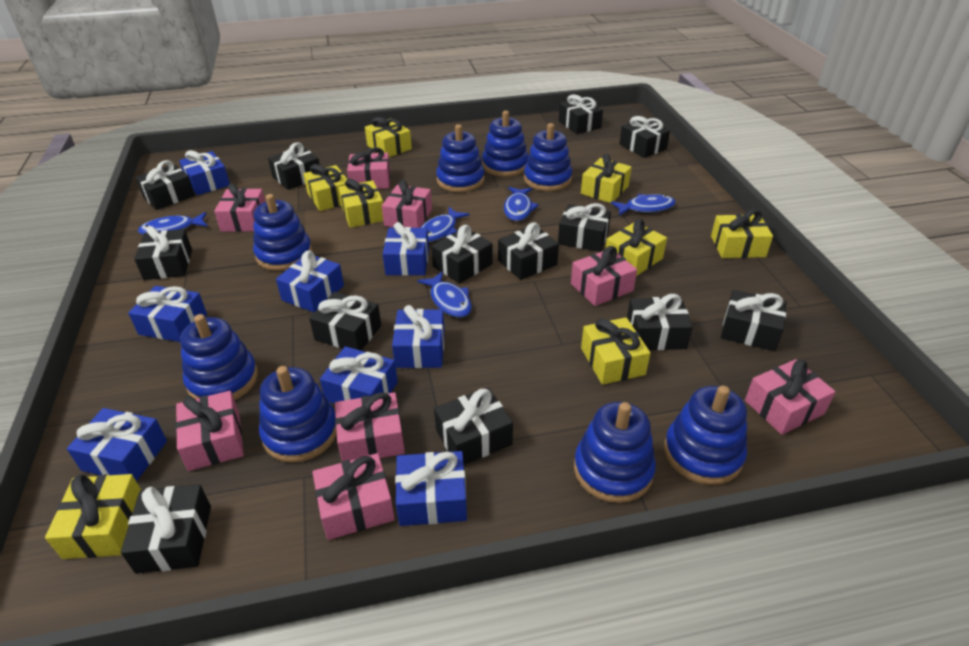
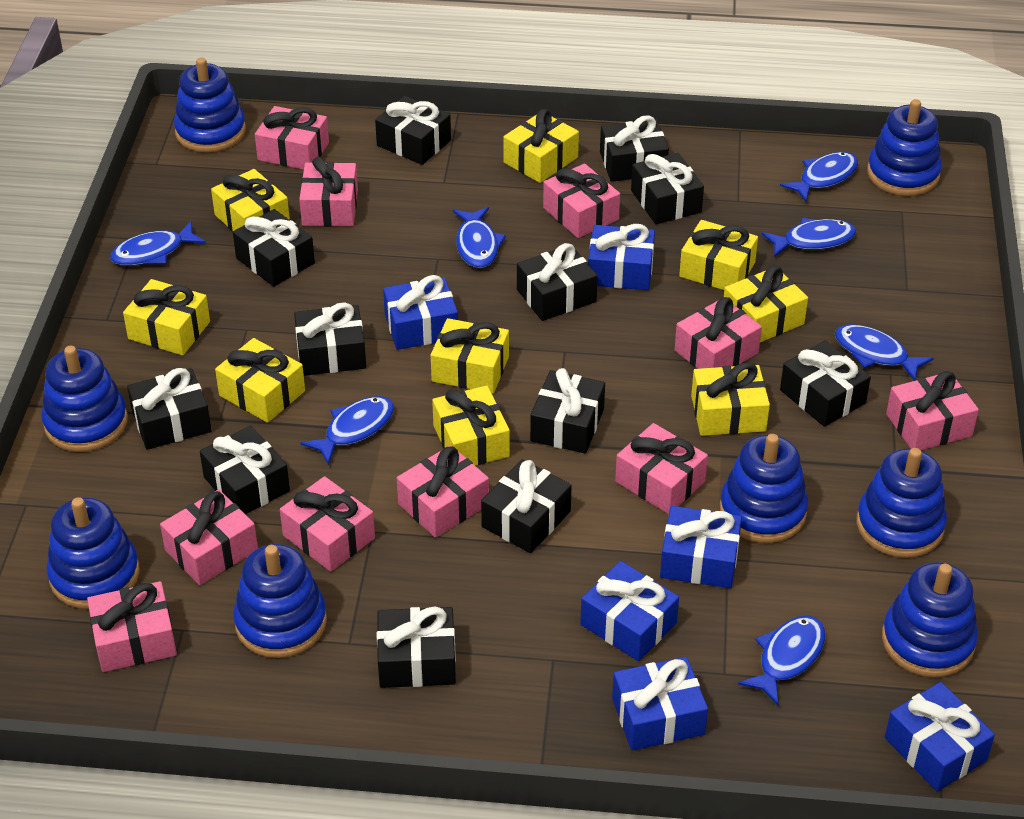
black gift: 13 -> 12
blue fish: 5 -> 7
blue gift: 8 -> 6
pink gift: 8 -> 10
yellow gift: 8 -> 9

